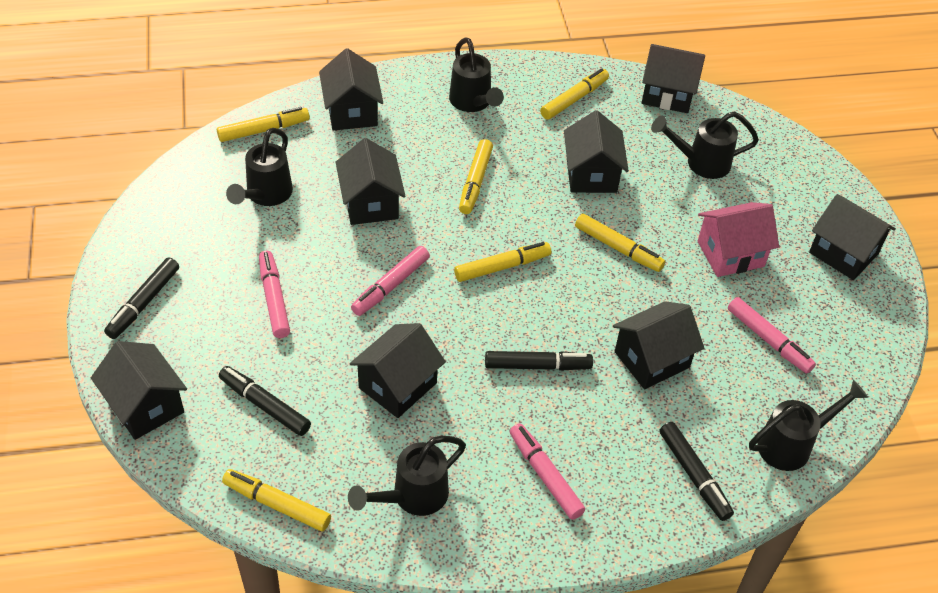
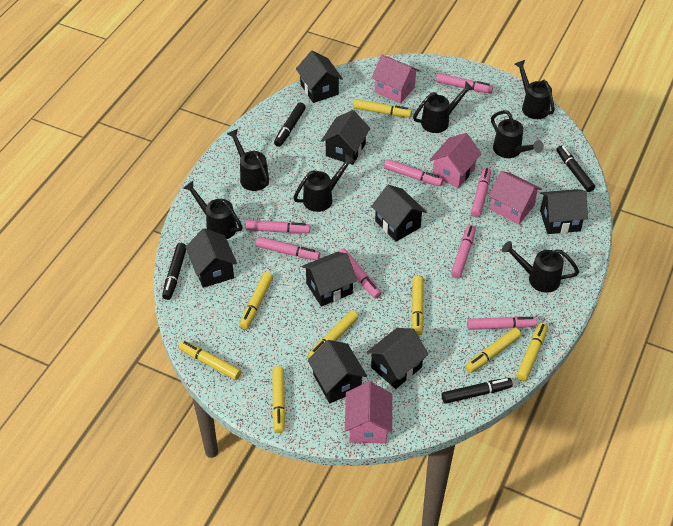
black watering can: 5 -> 7
pink house: 1 -> 4
pink marker: 4 -> 8
yellow marker: 6 -> 8

